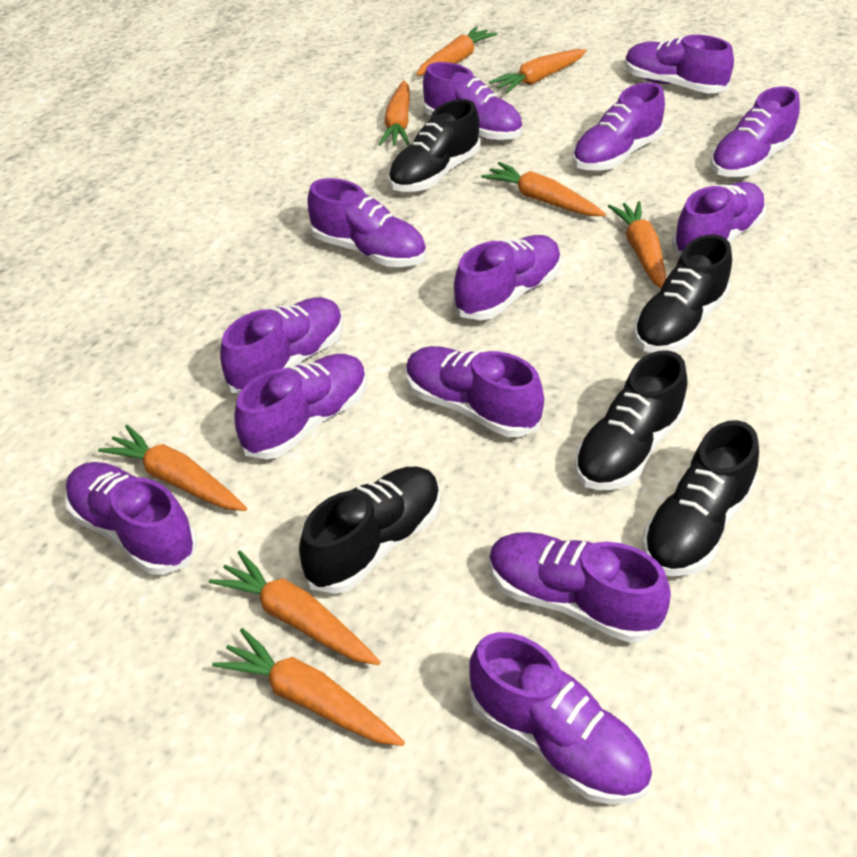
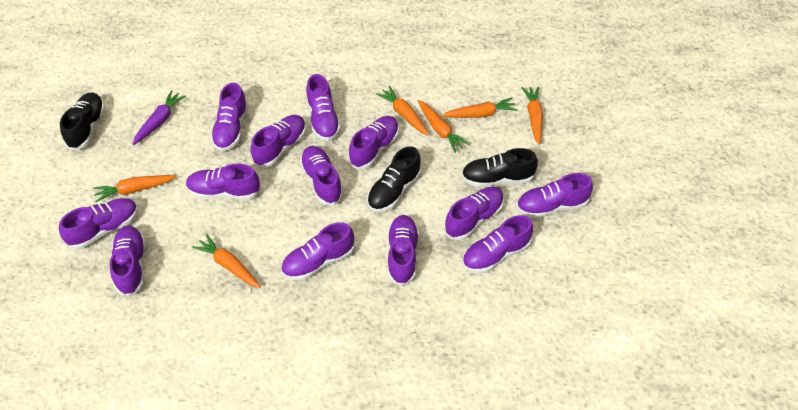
black shoe: 5 -> 3
orange carrot: 8 -> 6
purple carrot: 0 -> 1

